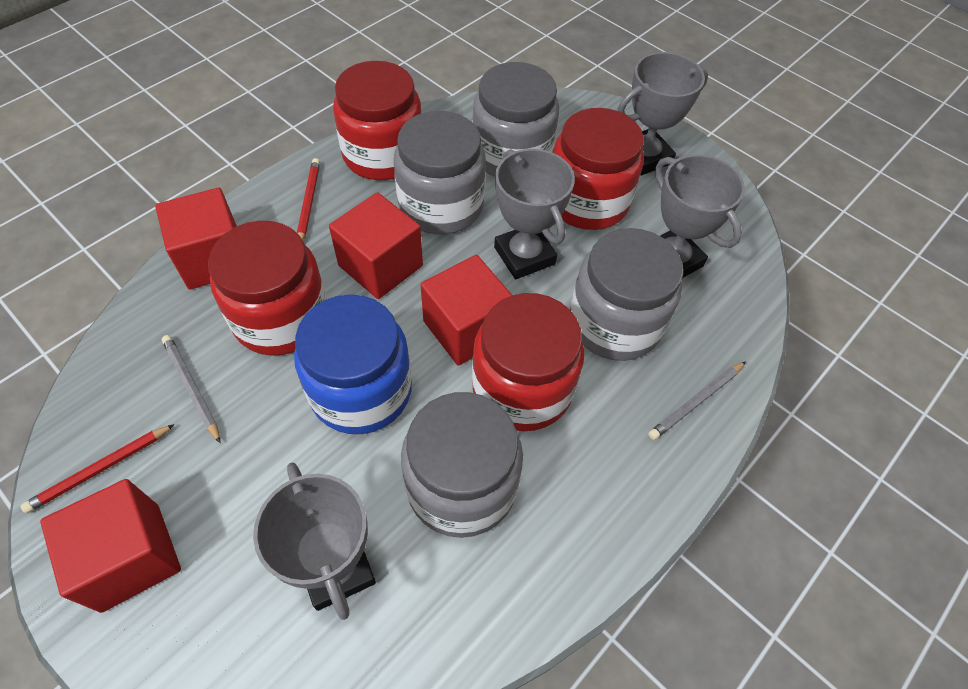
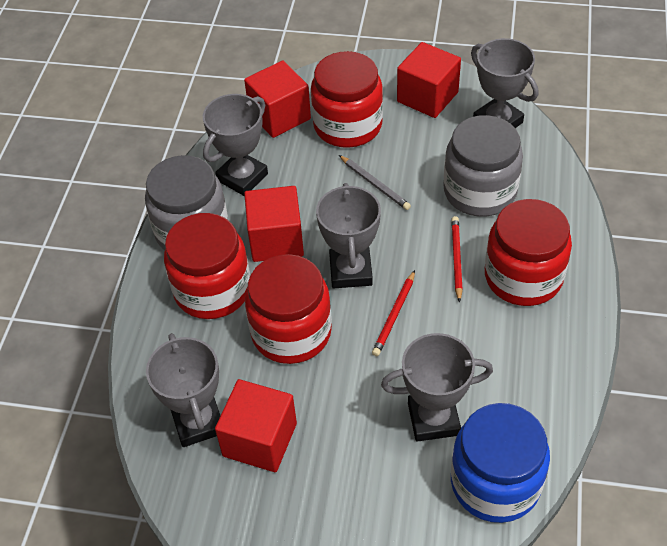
grey jar: 4 -> 2
grey pencil: 2 -> 1
grey trophy: 4 -> 5

